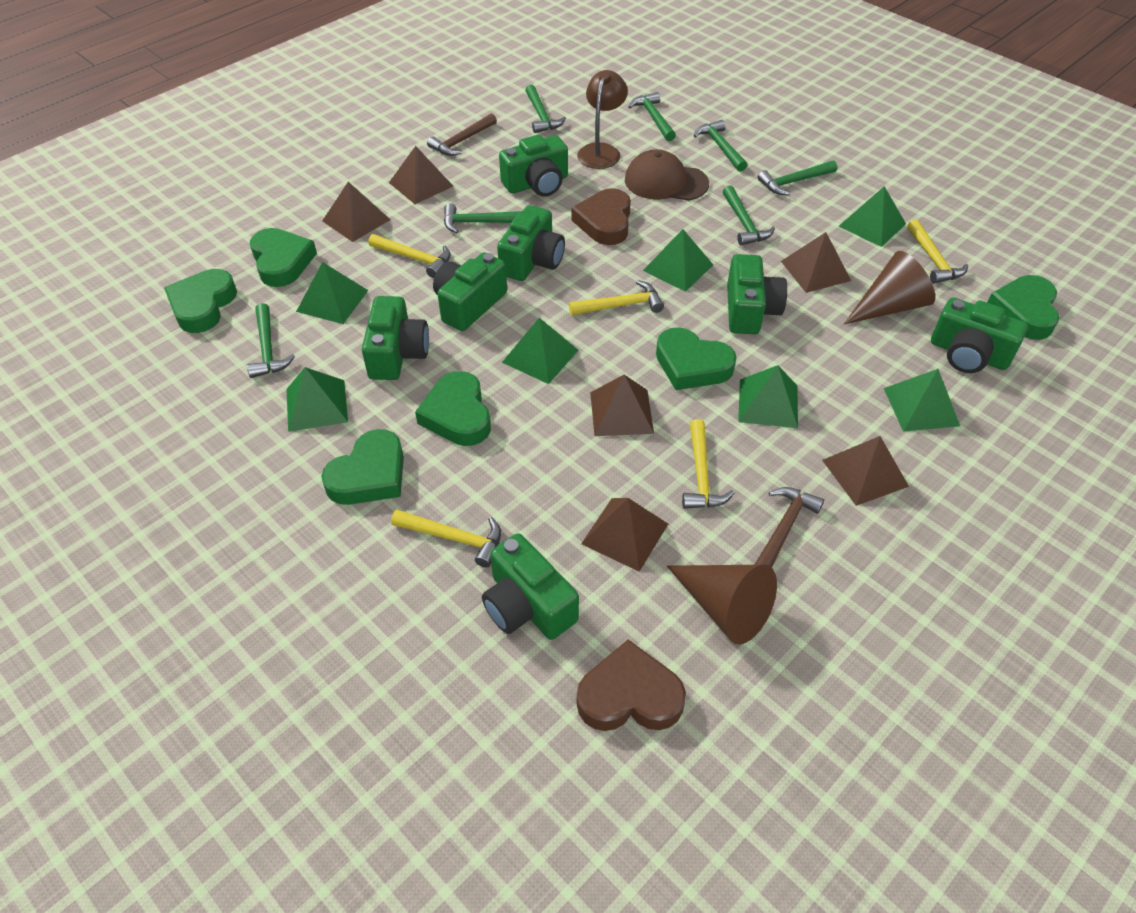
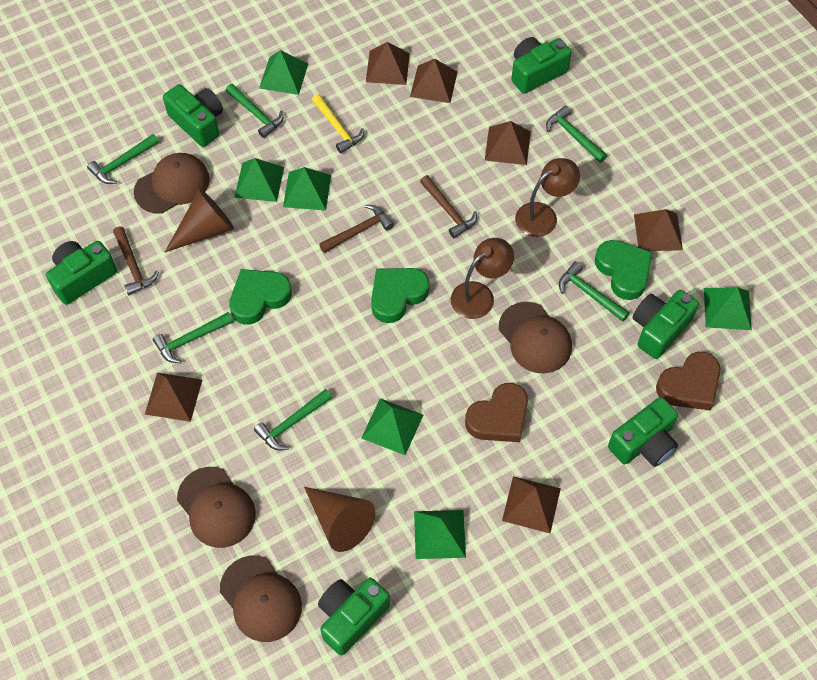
brown cap: 1 -> 4
brown hammer: 2 -> 3
brown lamp: 1 -> 2
green camera: 7 -> 6
green hammer: 7 -> 6
green heart: 6 -> 3
green pyramid: 7 -> 6
yellow hammer: 5 -> 1

